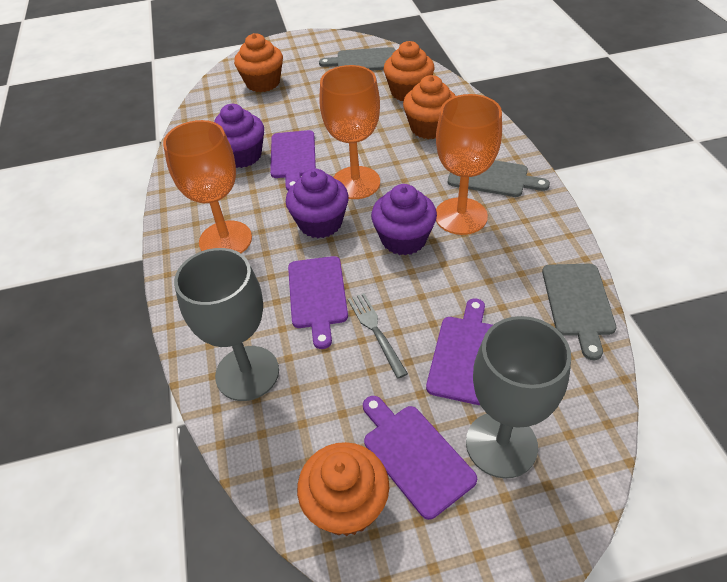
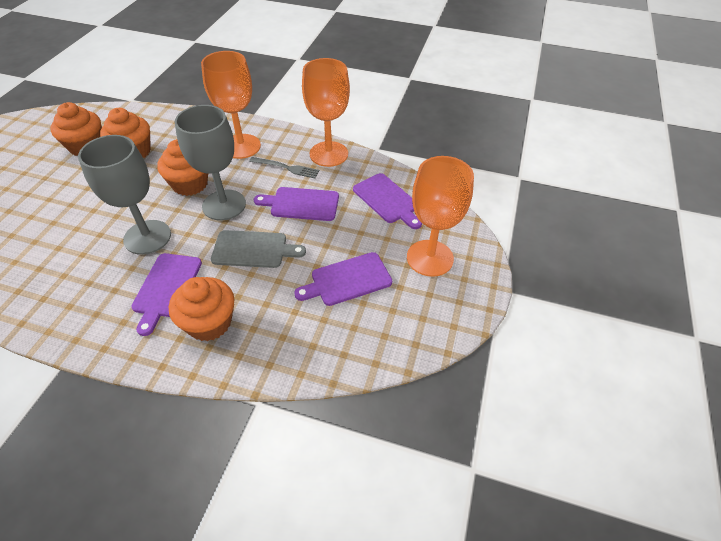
grey cutting board: 3 -> 1
purple cupcake: 3 -> 0

